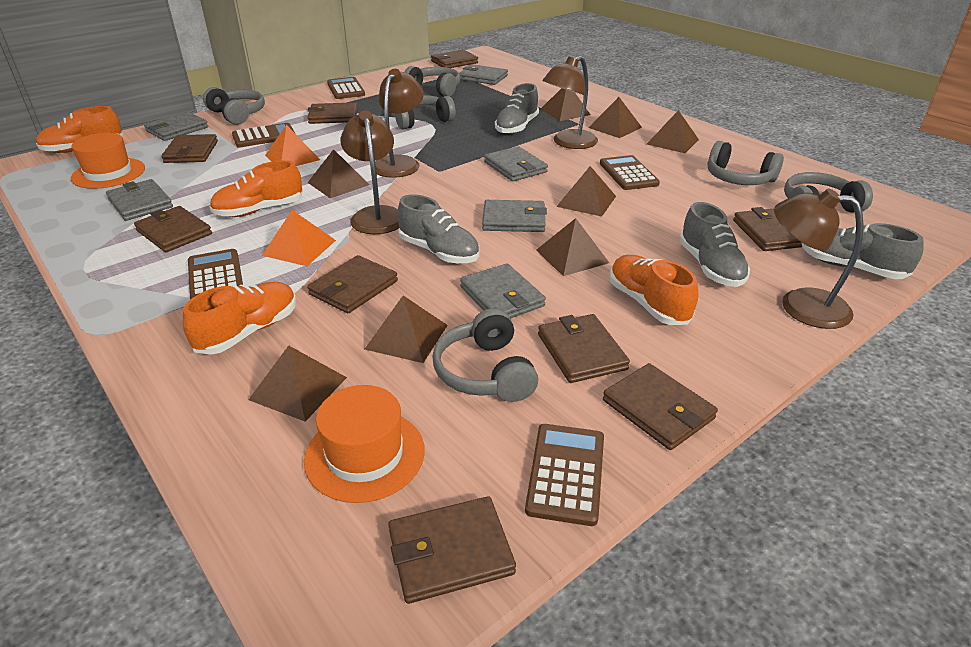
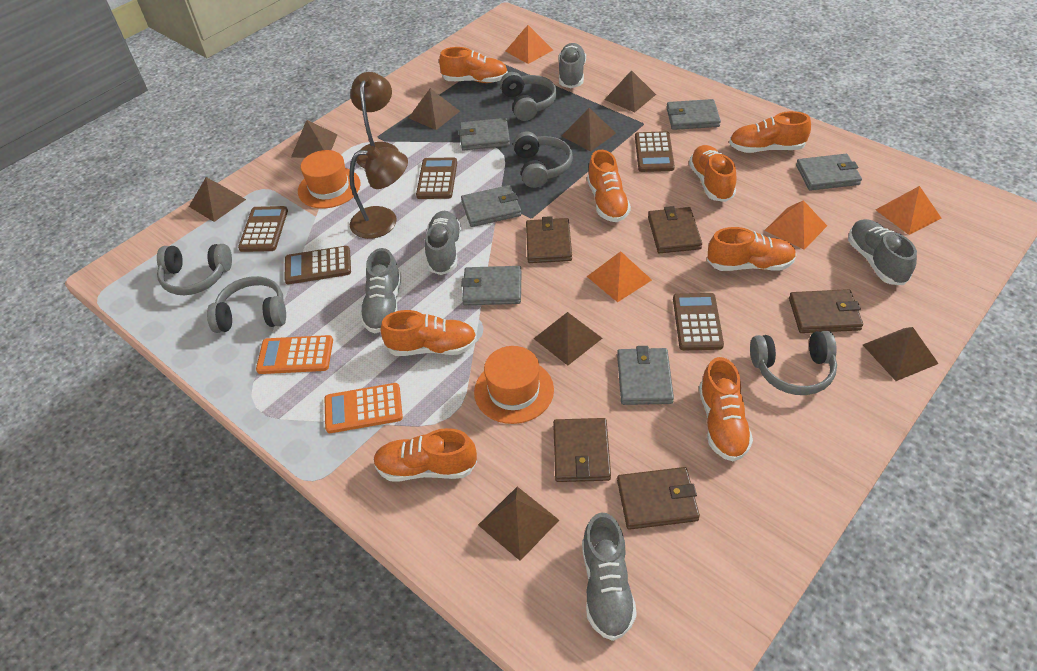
brown lamp: 4 -> 2
brown wallet: 9 -> 5
grey headphones: 6 -> 5
grey shoe: 4 -> 5
orange calculator: 0 -> 2
orange pyramid: 2 -> 4
orange shoe: 4 -> 8

